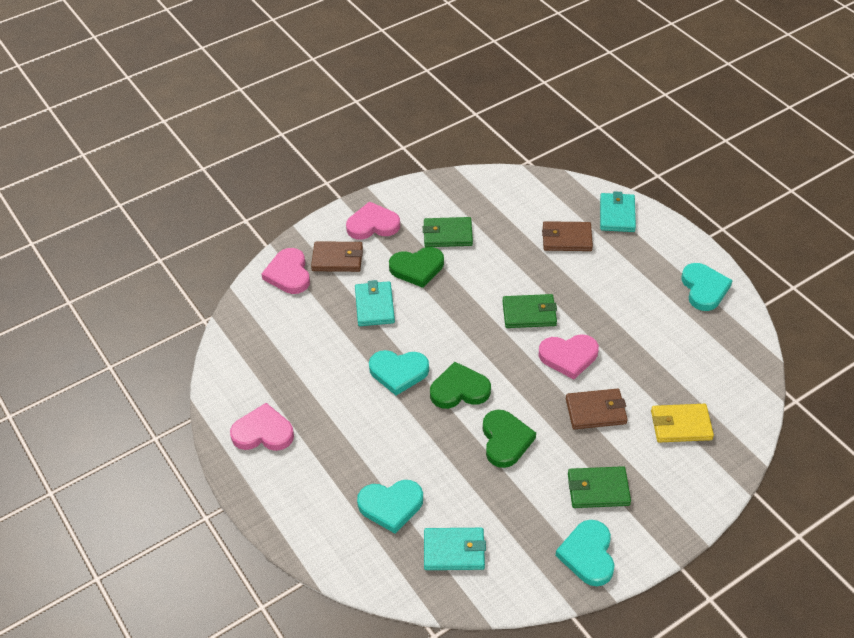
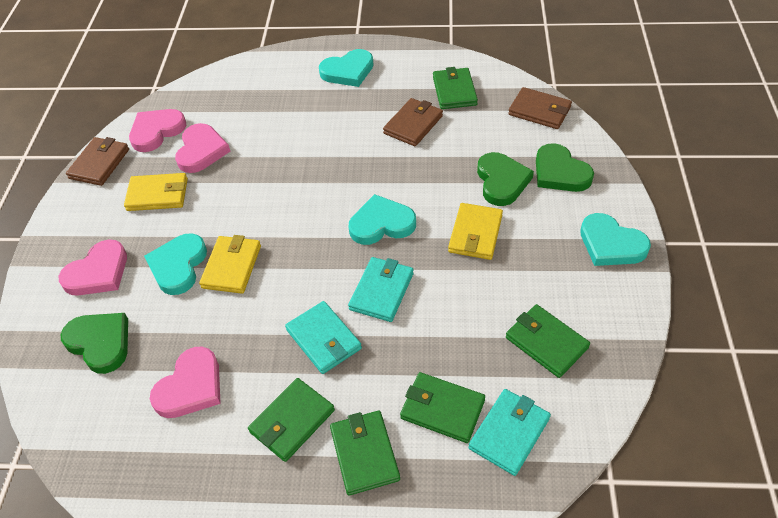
green wallet: 3 -> 5
yellow wallet: 1 -> 3

